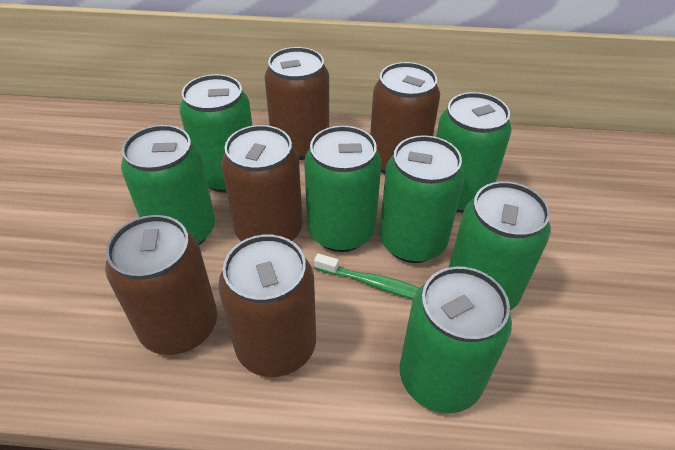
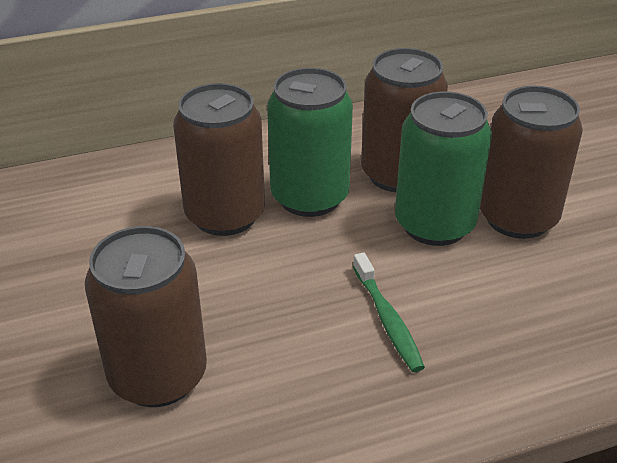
brown can: 5 -> 4
green can: 7 -> 2

